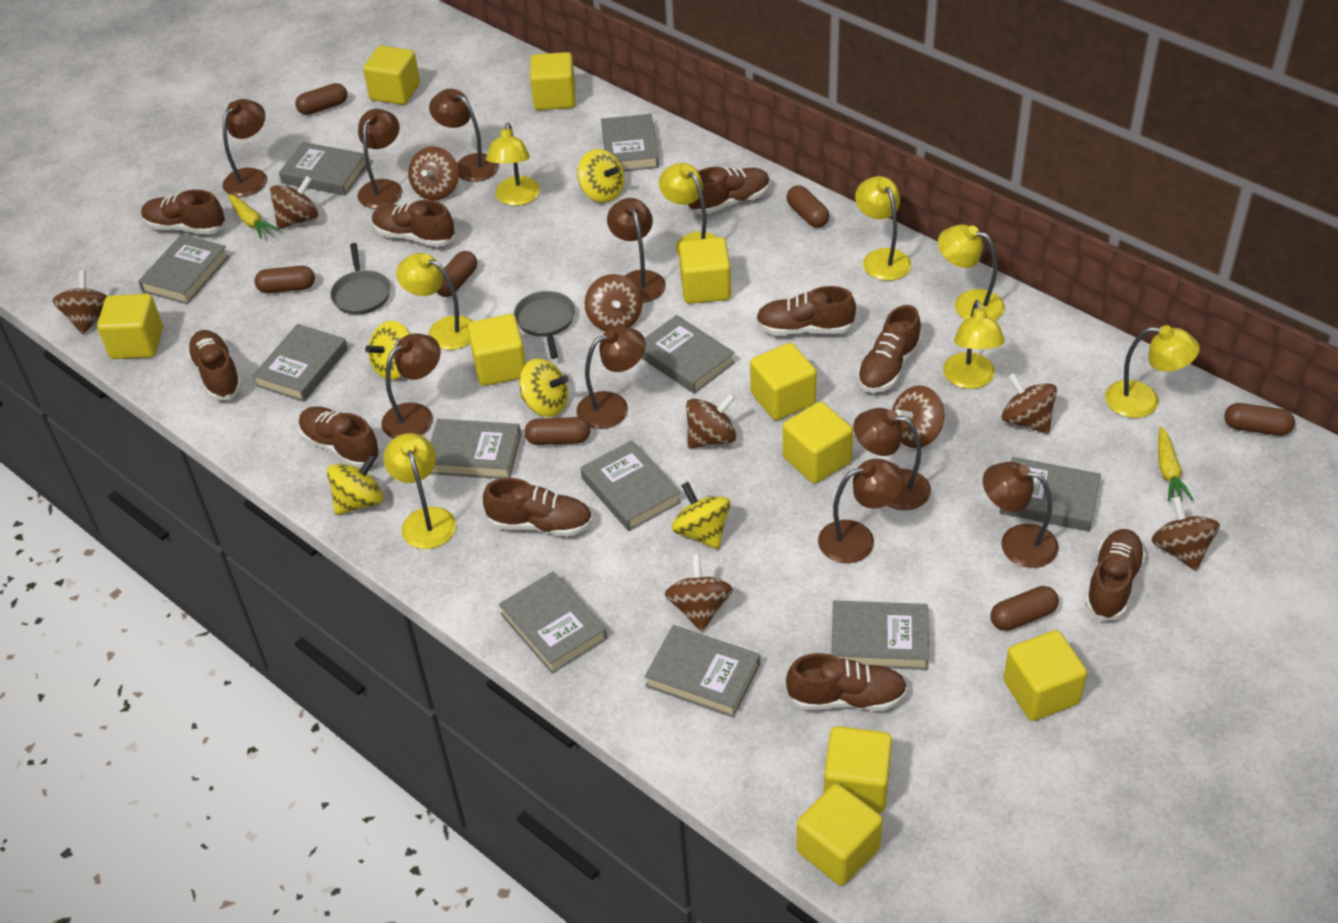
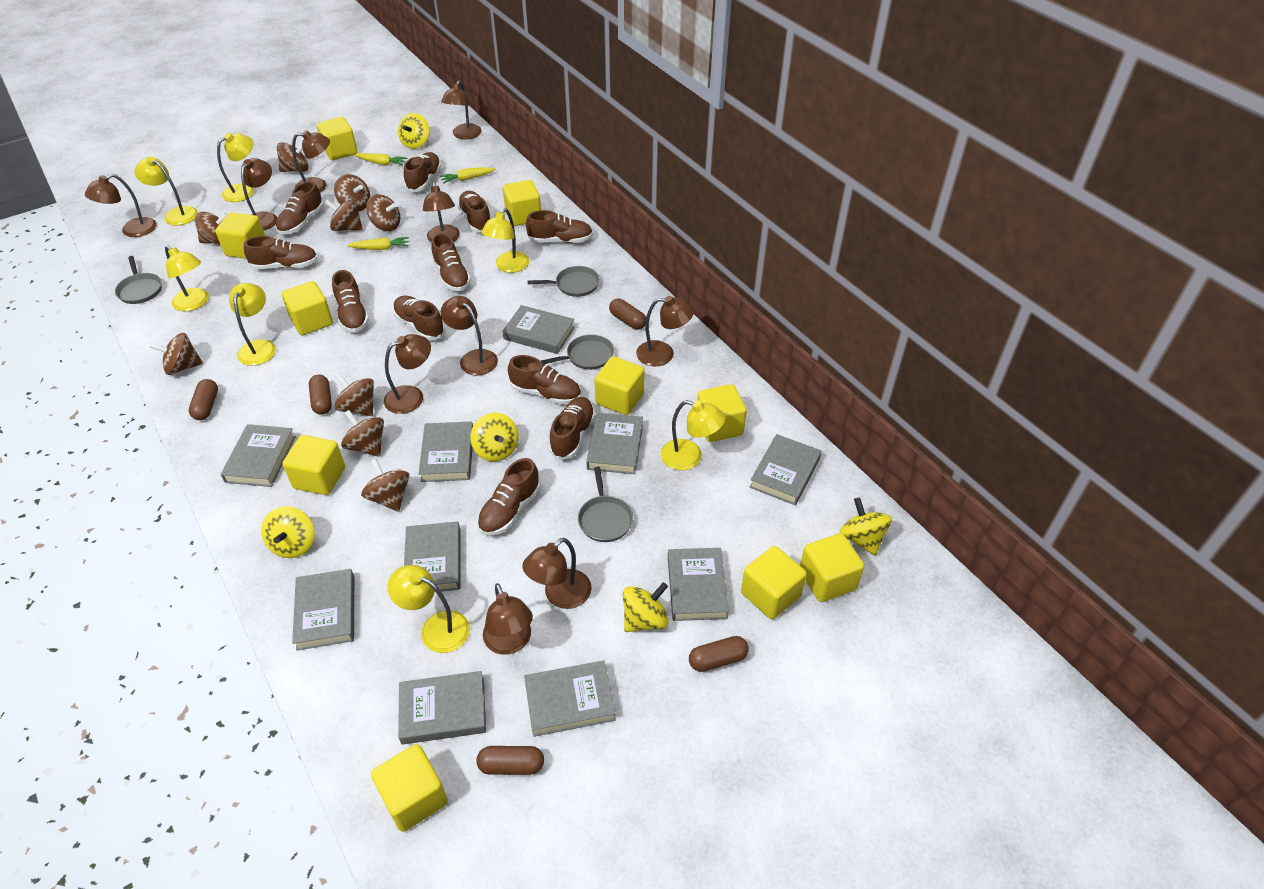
brown capsule: 7 -> 5
brown lamp: 9 -> 10
brown shoe: 10 -> 11
grey book: 11 -> 10
grey pan: 2 -> 4
yellow carrot: 2 -> 3
yellow lamp: 8 -> 7

